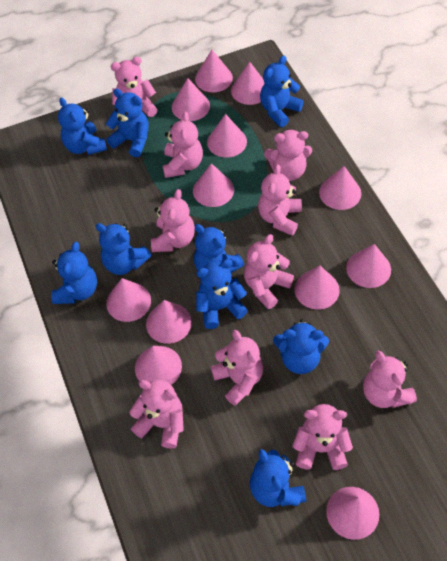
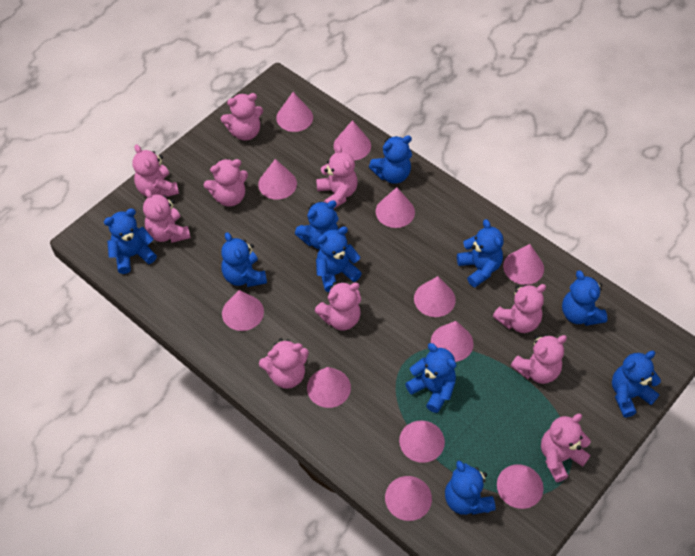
blue teddy bear: 9 -> 10

